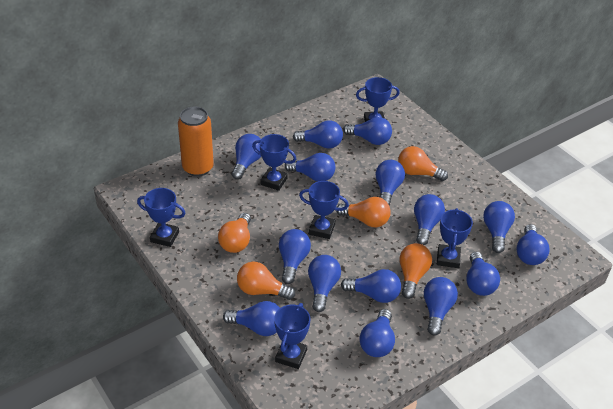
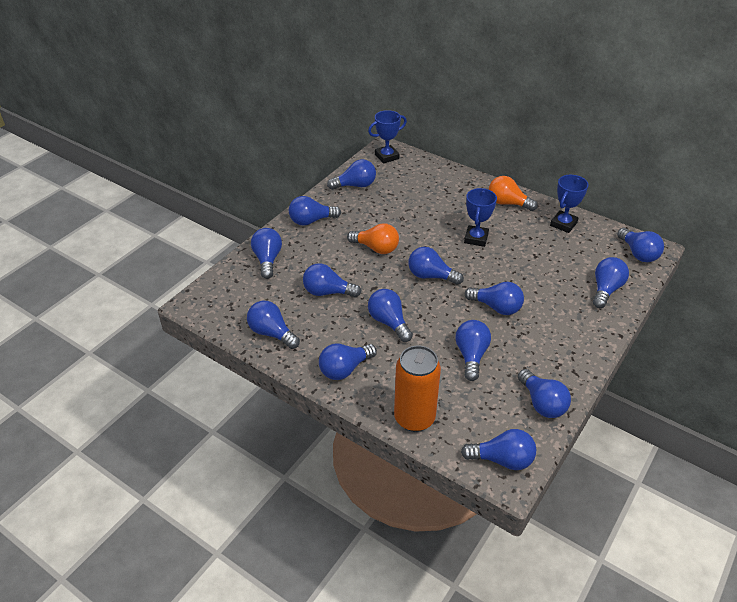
blue light bulb: 15 -> 14
blue trophy: 6 -> 3
orange light bulb: 5 -> 2

